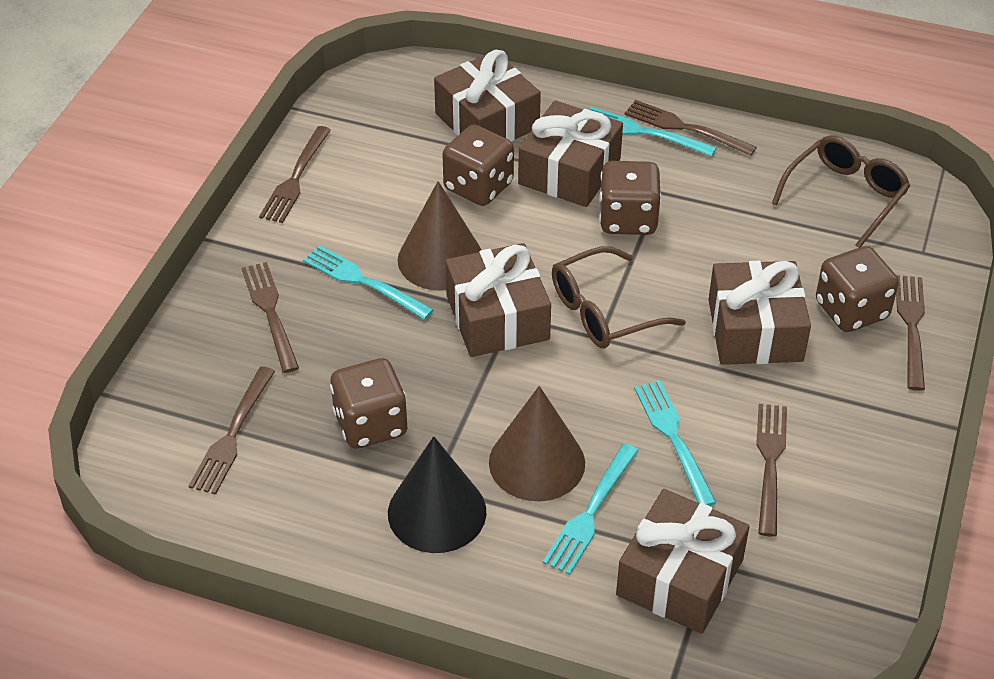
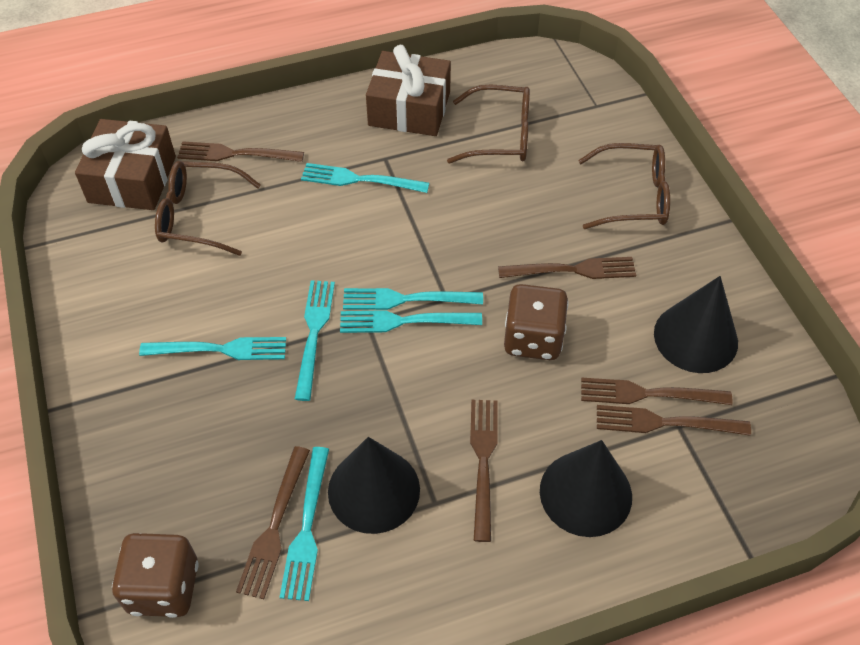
black cone: 1 -> 3
brown cone: 2 -> 0
brown dice: 4 -> 2
brown gift: 5 -> 2
brown glasses: 2 -> 3
turquoise fork: 4 -> 6

